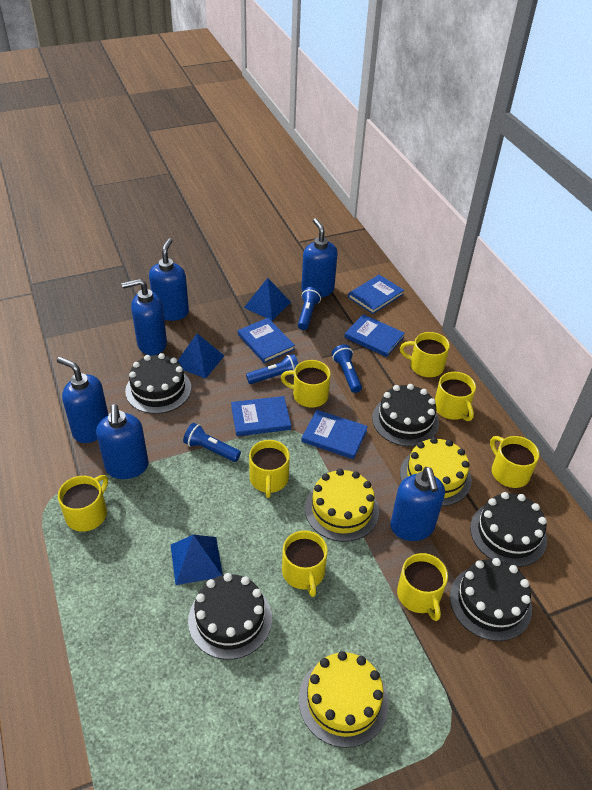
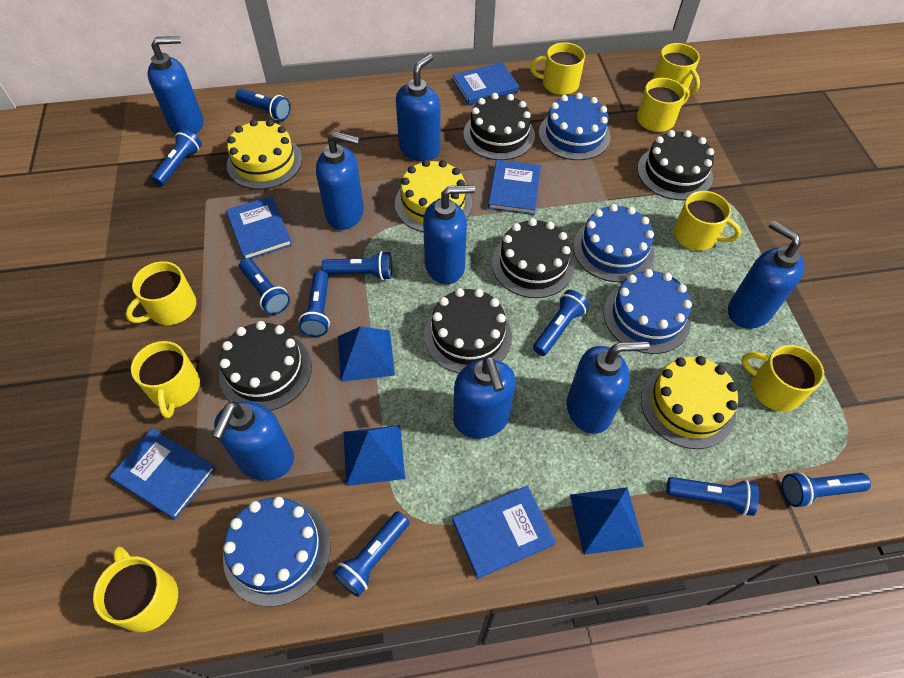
blue cake: 0 -> 4
blue flashlight: 4 -> 9
blue soap dispenser: 6 -> 8

